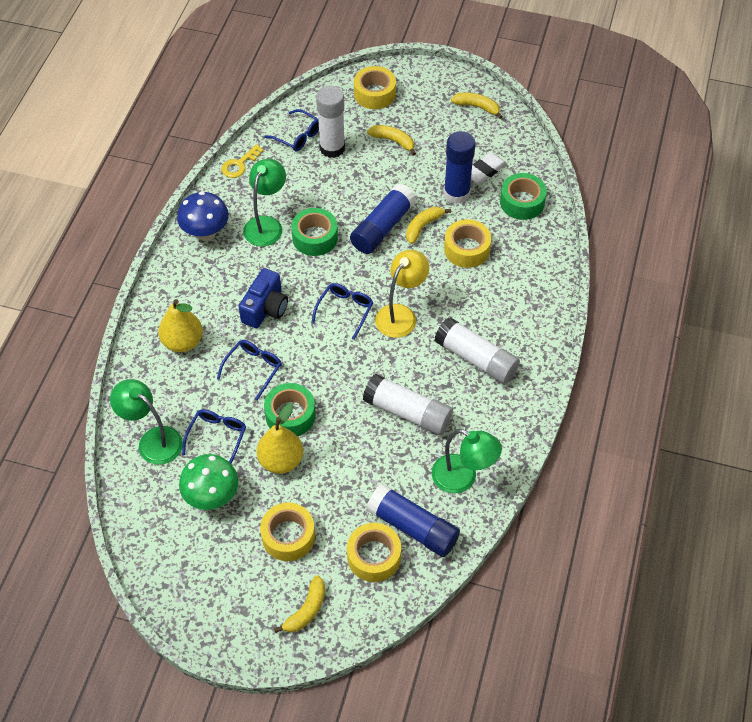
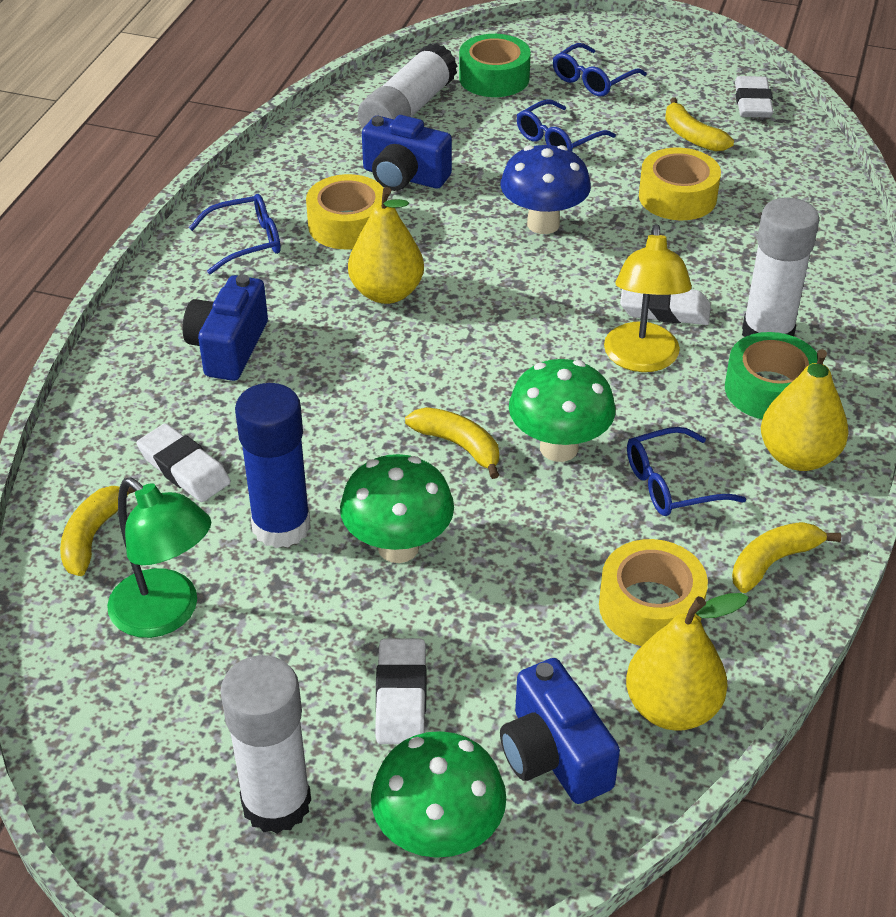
blue camera: 1 -> 3
blue glue stick: 3 -> 1
green lamp: 3 -> 1
green mushroom: 1 -> 3
green tape: 3 -> 2
white eraser: 1 -> 4
yellow key: 1 -> 0
yellow pear: 2 -> 3
yellow tape: 4 -> 3

